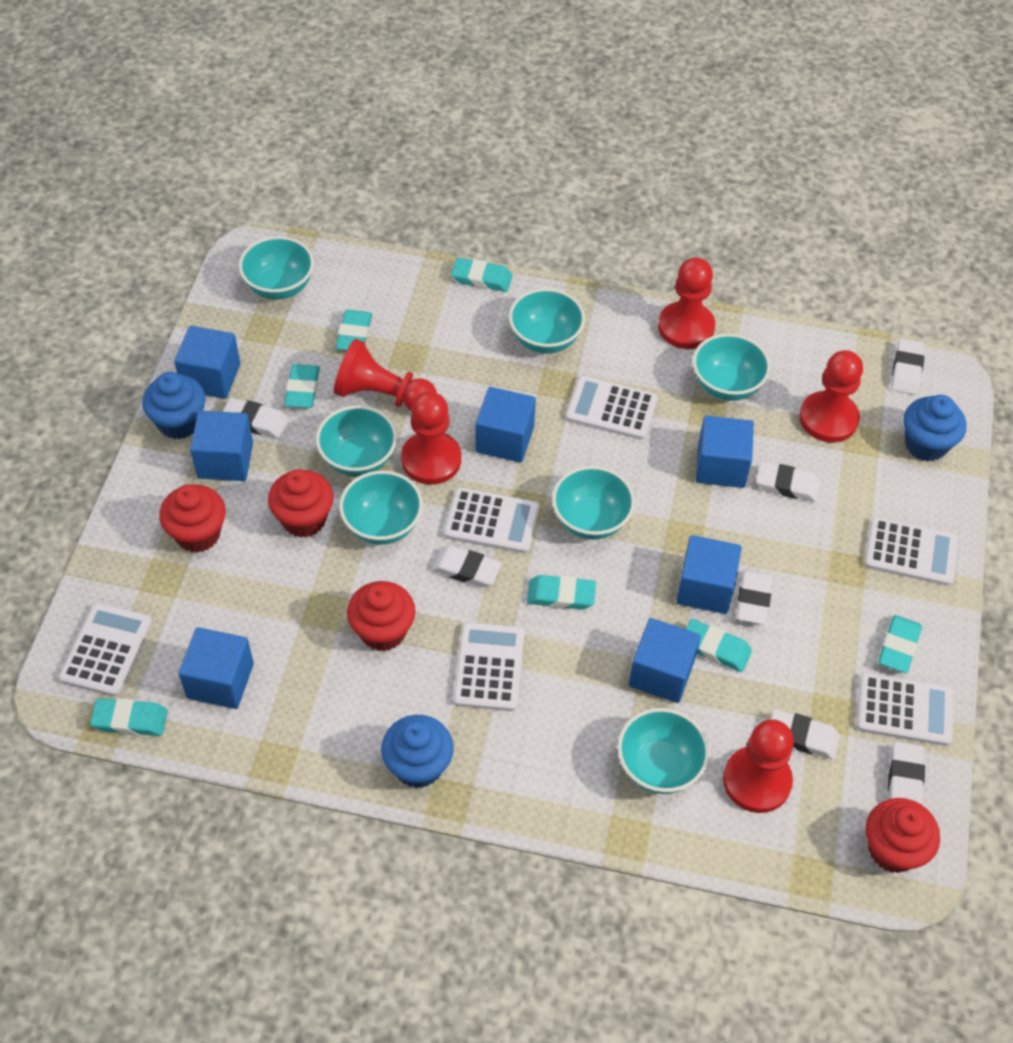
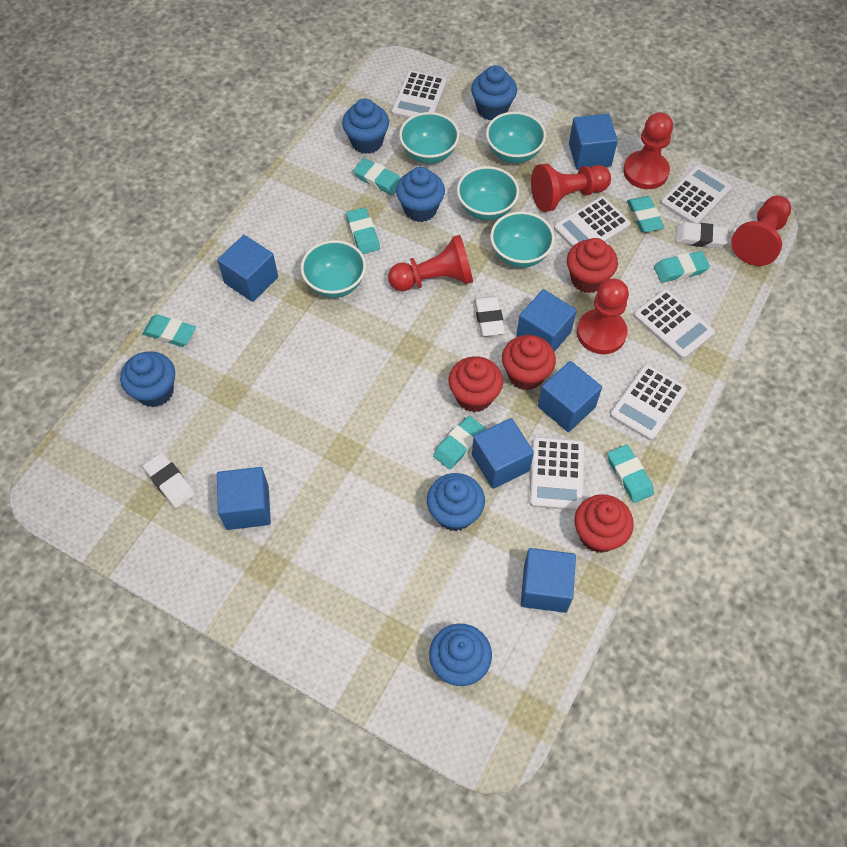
blue cupcake: 3 -> 6
turquoise bowl: 7 -> 5
white eraser: 7 -> 3

